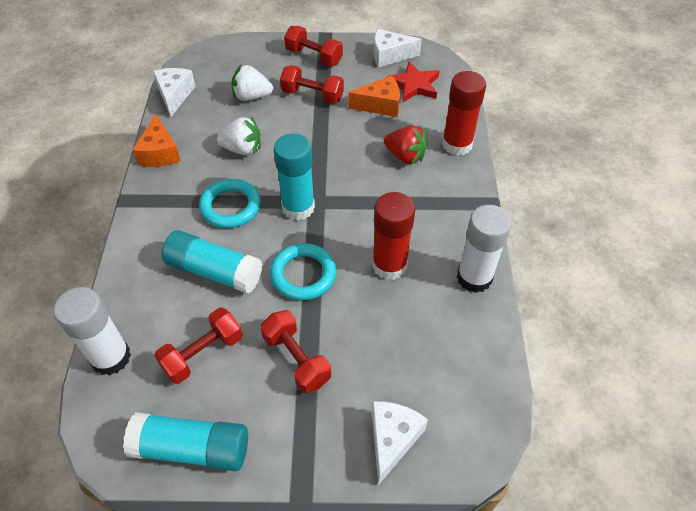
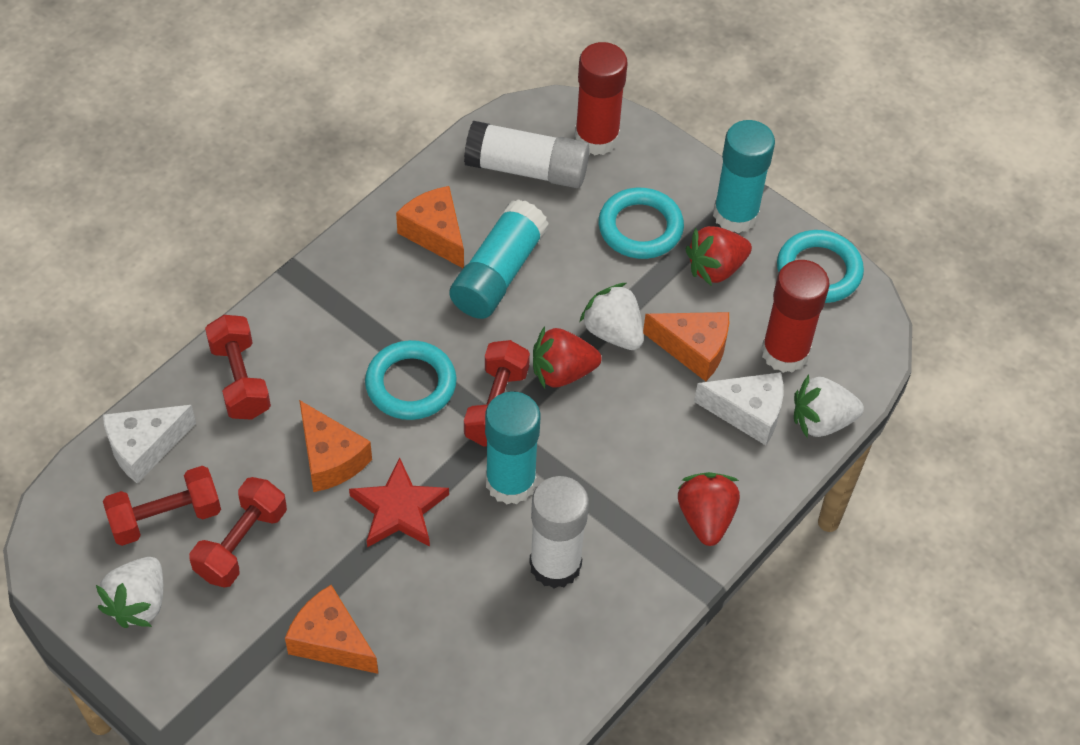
orange cheese: 2 -> 4
red strawberry: 1 -> 3
turquoise ring: 2 -> 3
white cheese: 3 -> 2
white strawberry: 2 -> 3

